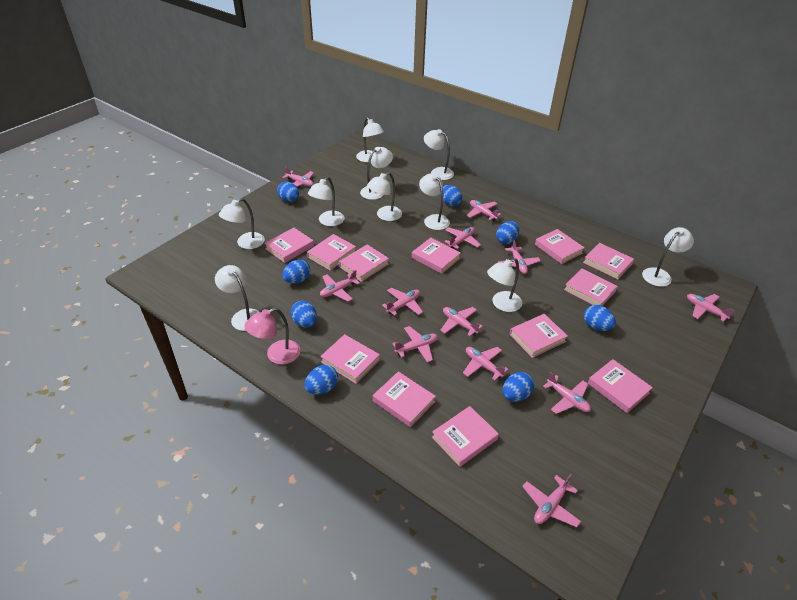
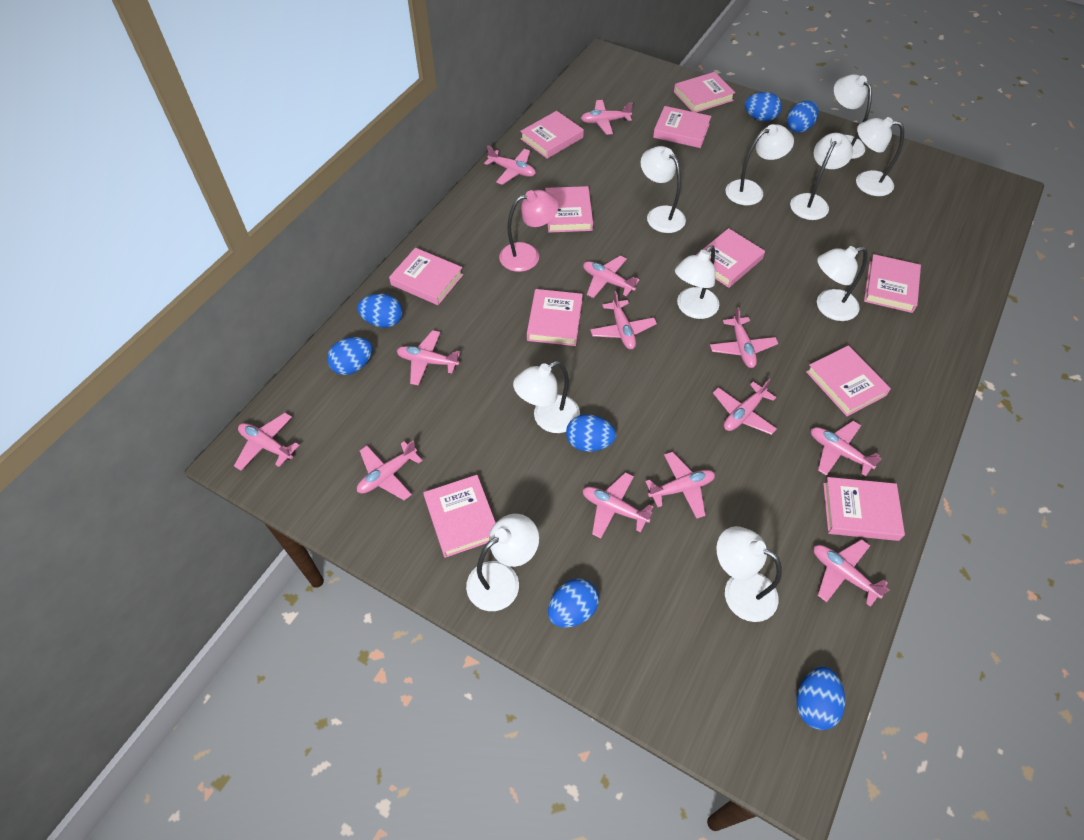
blue egg: 8 -> 7
pink book: 12 -> 11
pink plane: 12 -> 13

